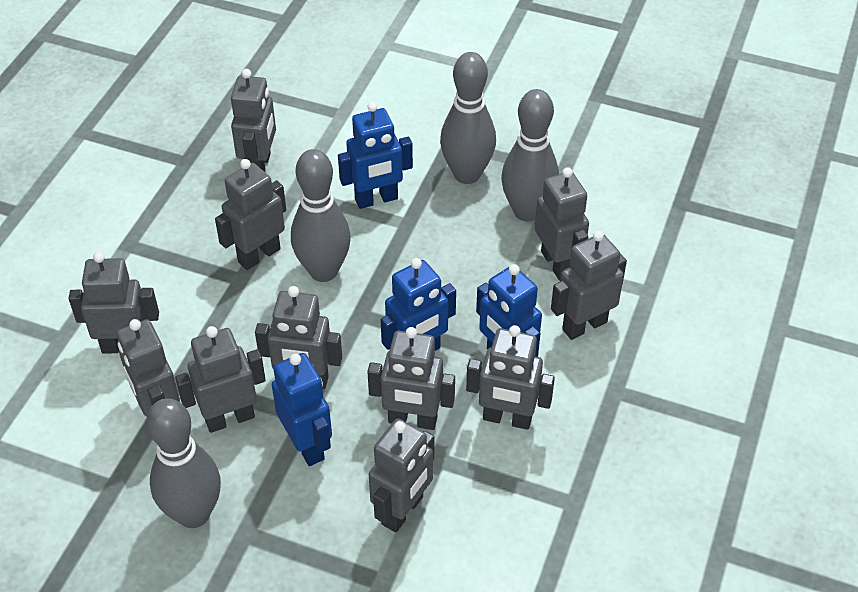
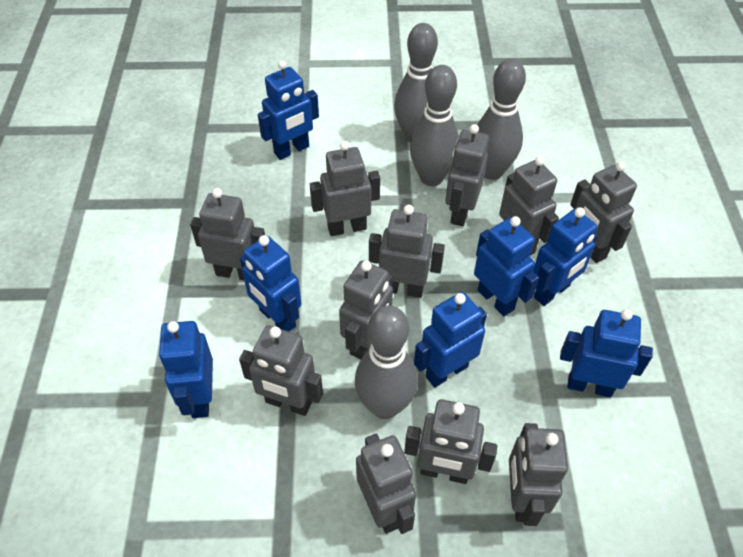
blue robot: 4 -> 7

